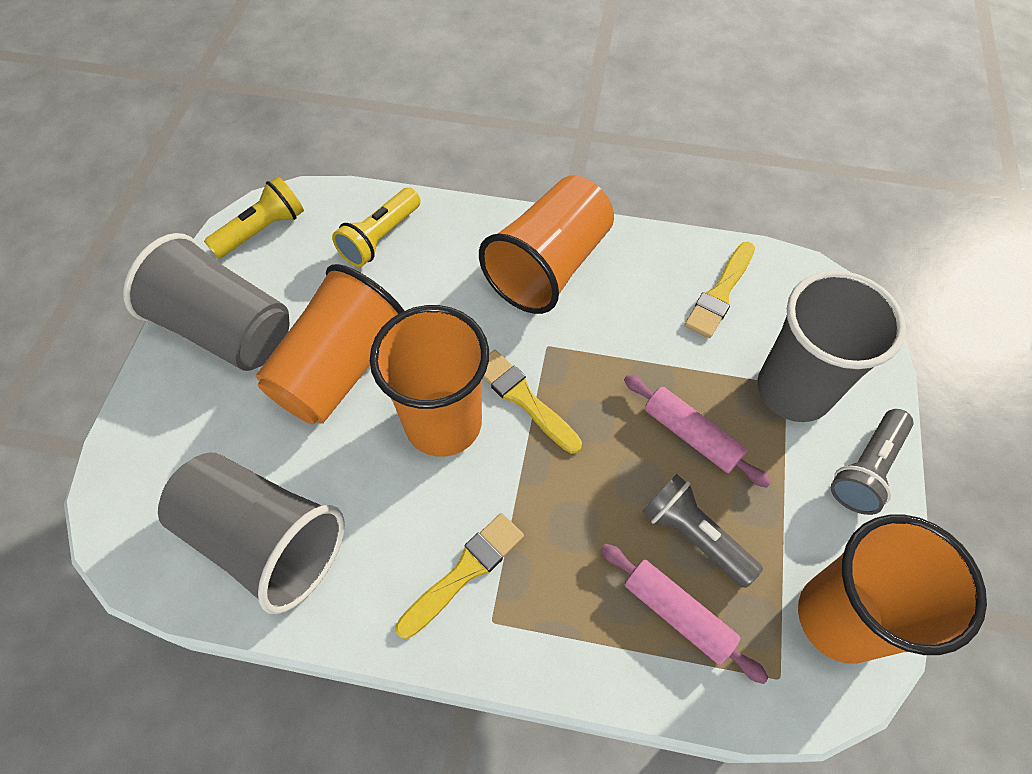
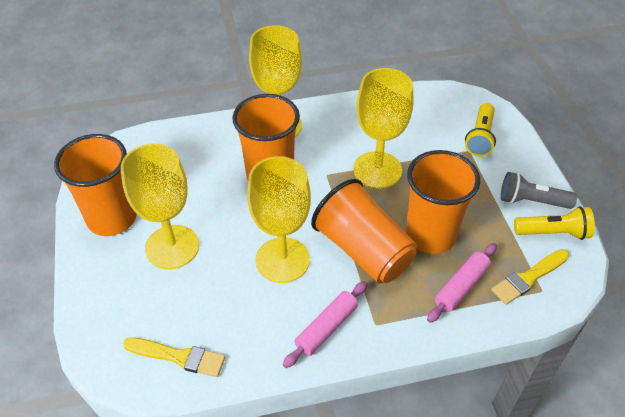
grey cup: 3 -> 0
grey flashlight: 2 -> 1
yellow brush: 3 -> 2
yellow goblet: 0 -> 4

